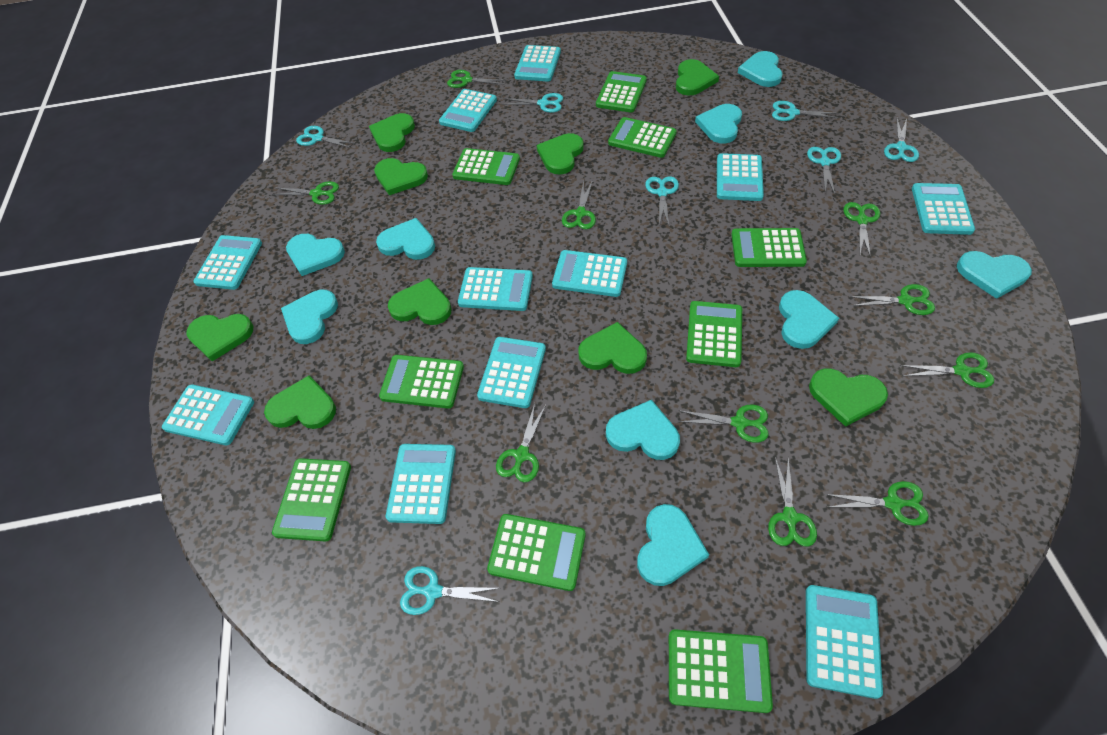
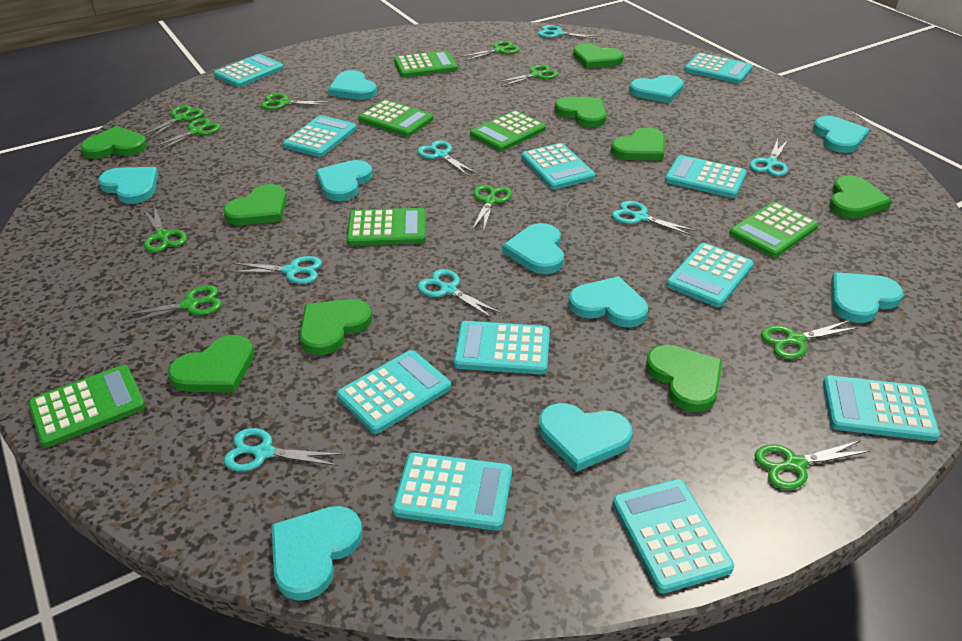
green calculator: 9 -> 6
turquoise heart: 9 -> 10

